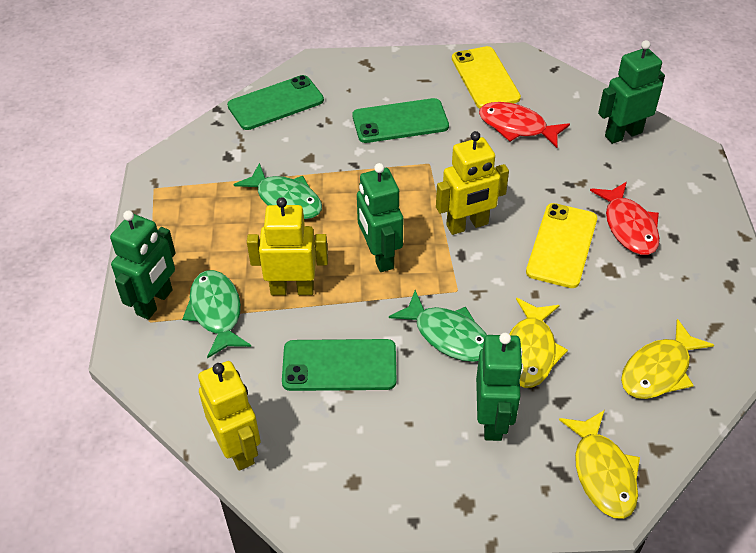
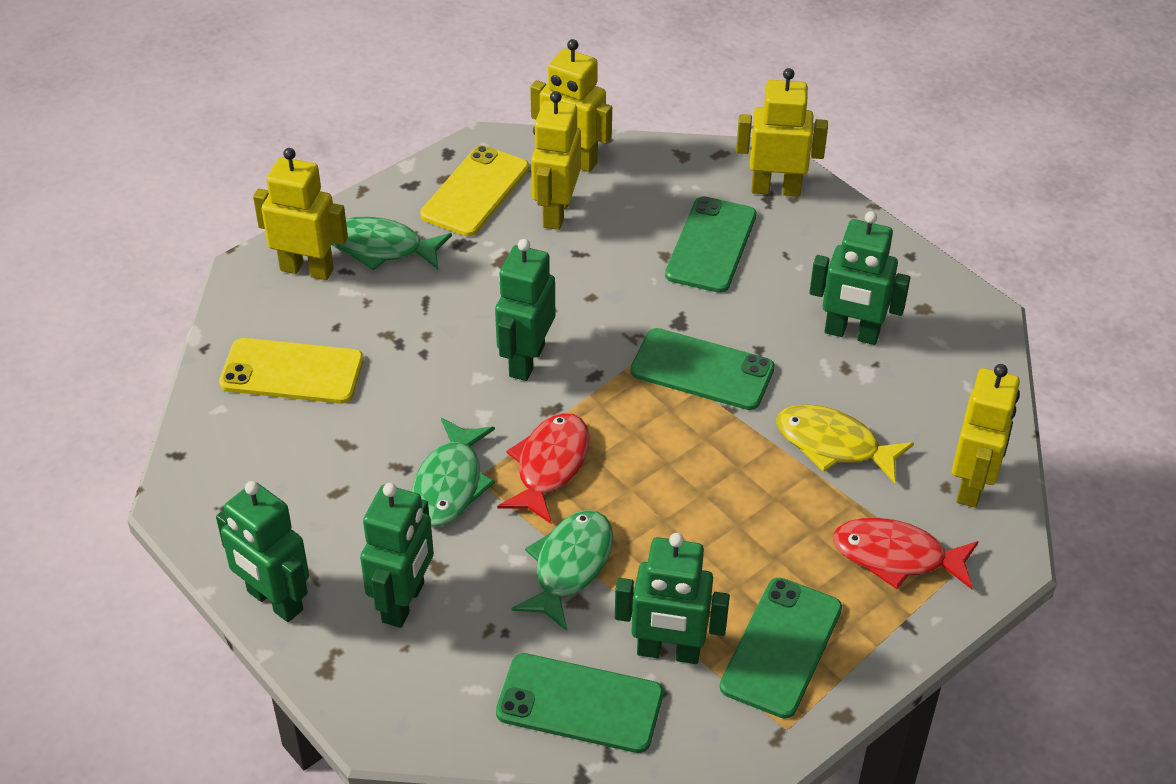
green phone: 3 -> 4
green robot: 4 -> 5
yellow fish: 3 -> 1
yellow robot: 3 -> 5

